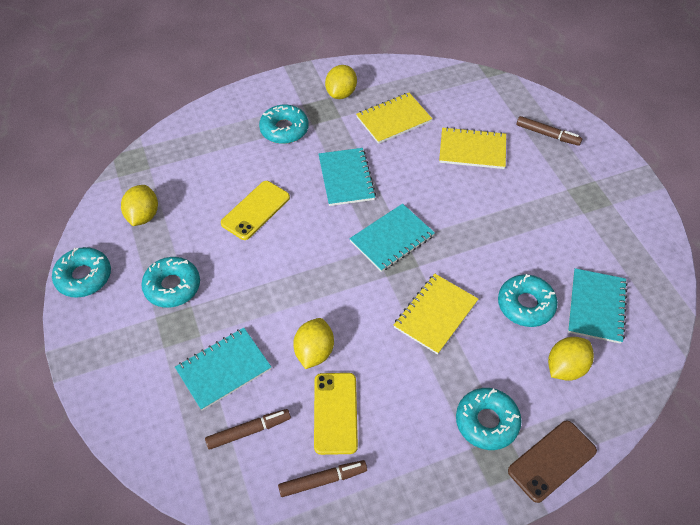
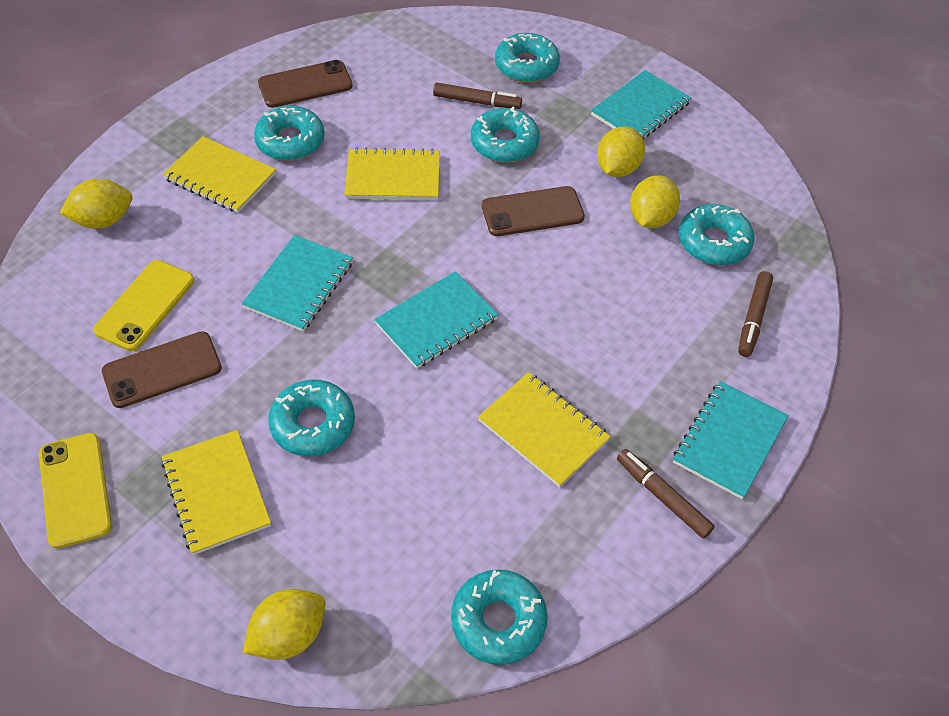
brown phone: 1 -> 3
turquoise donut: 5 -> 6
yellow notebook: 3 -> 4

